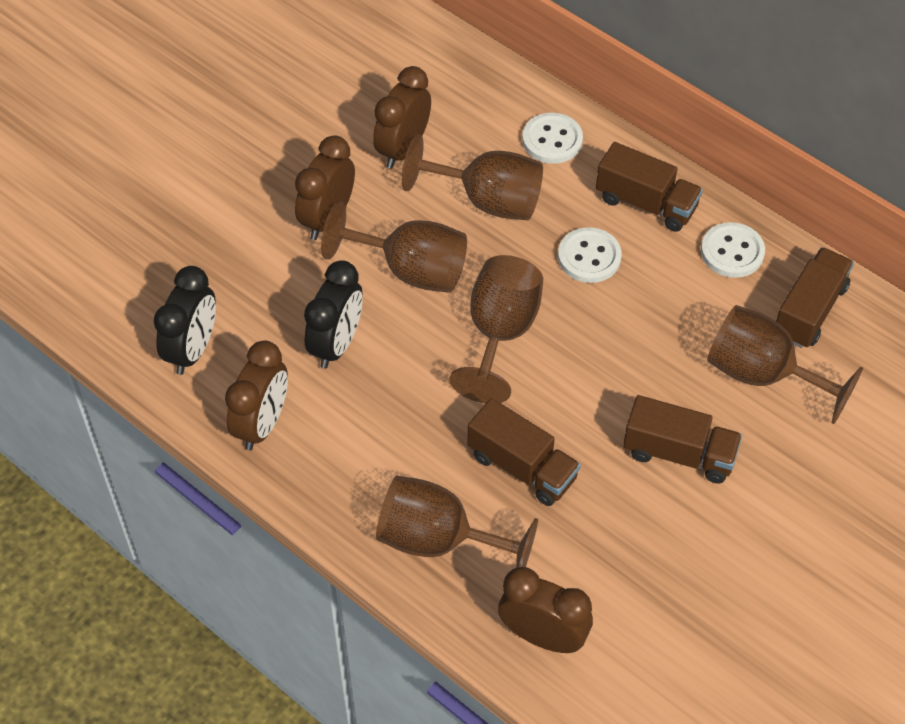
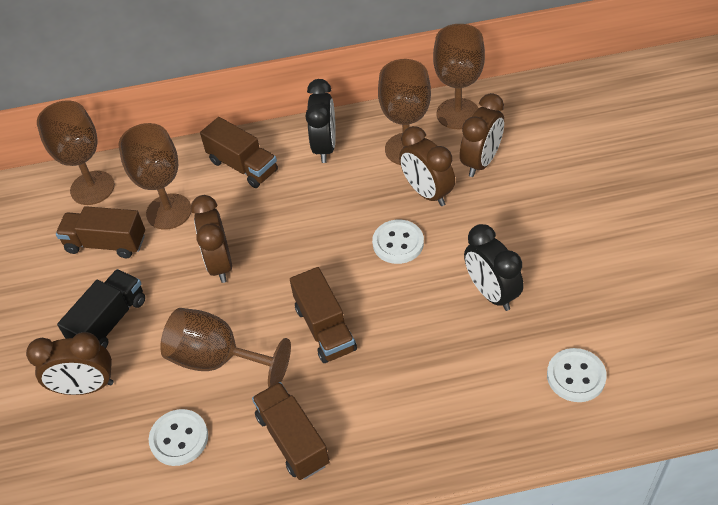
black truck: 0 -> 1

